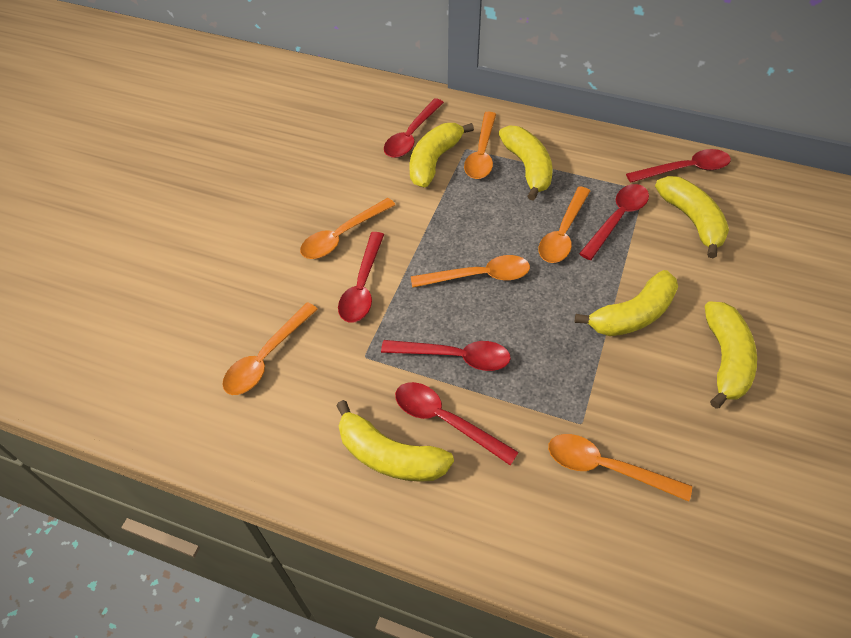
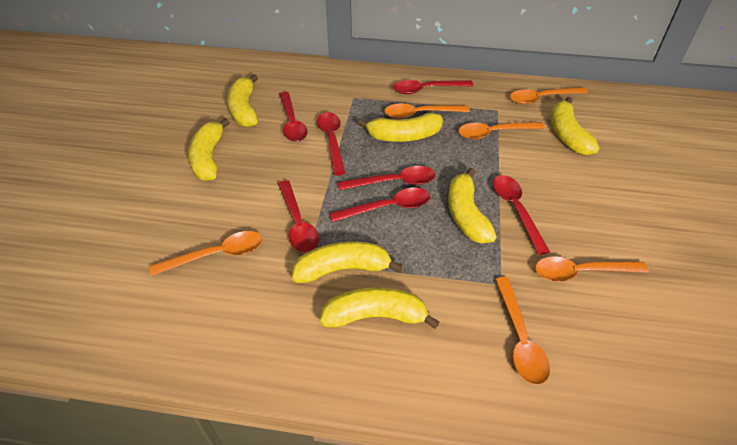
red spoon: 6 -> 7
yellow banana: 6 -> 7

